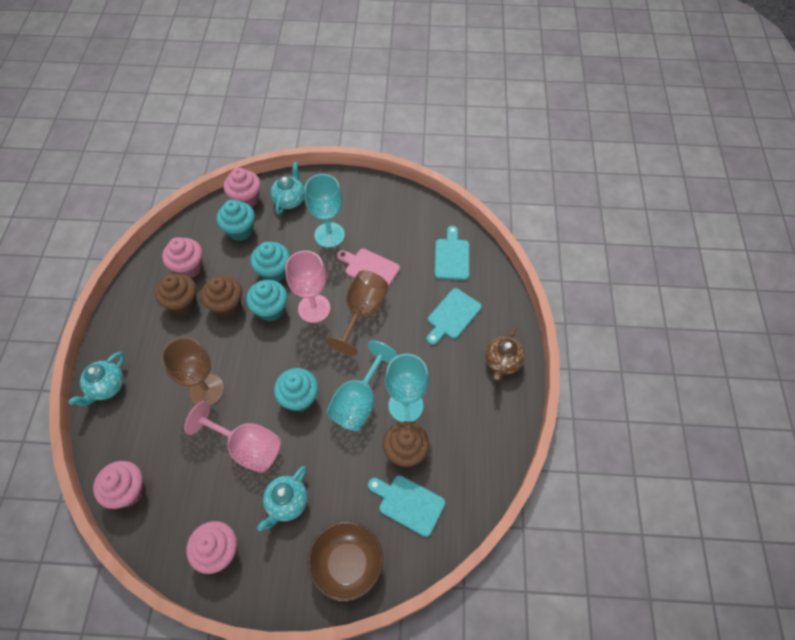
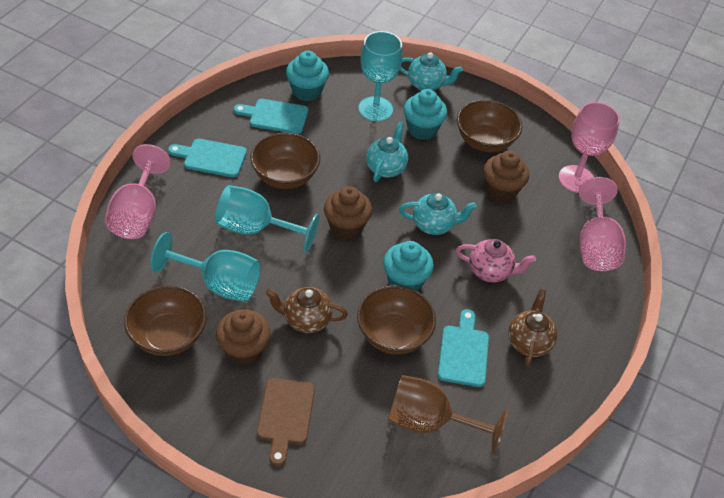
brown bowl: 1 -> 4
brown cutting board: 0 -> 1
brown goblet: 2 -> 1
brown teapot: 1 -> 2
pink cupcake: 4 -> 0
pink cutting board: 1 -> 0
pink goblet: 2 -> 3
pink teapot: 0 -> 1
turquoise cupcake: 4 -> 3

